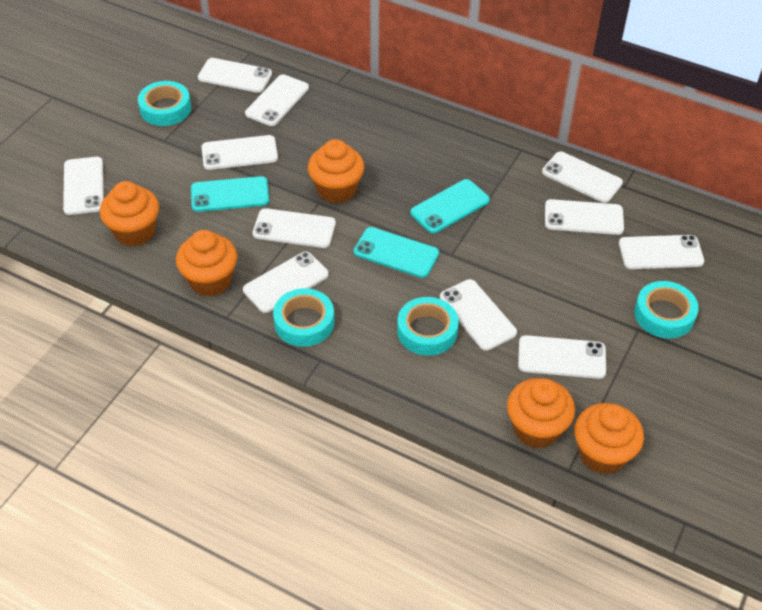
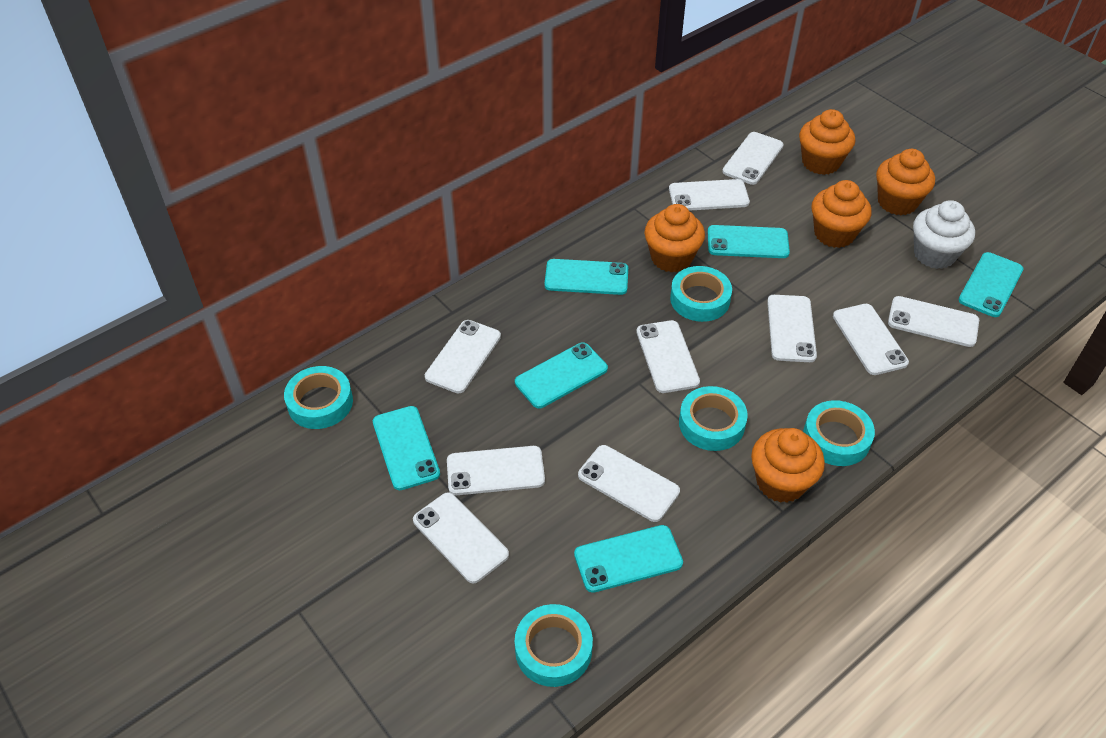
turquoise phone: 3 -> 6
turquoise tape: 4 -> 5
white cupcake: 0 -> 1
white phone: 11 -> 10

